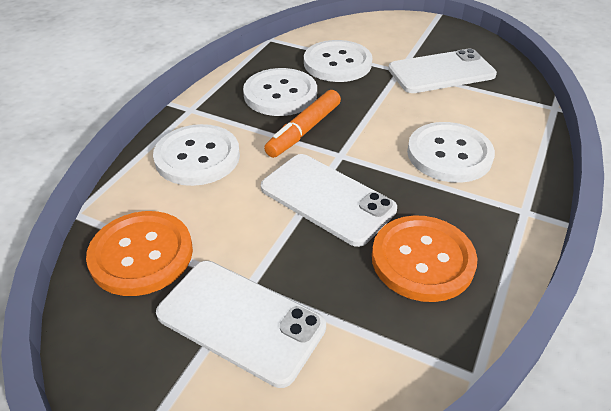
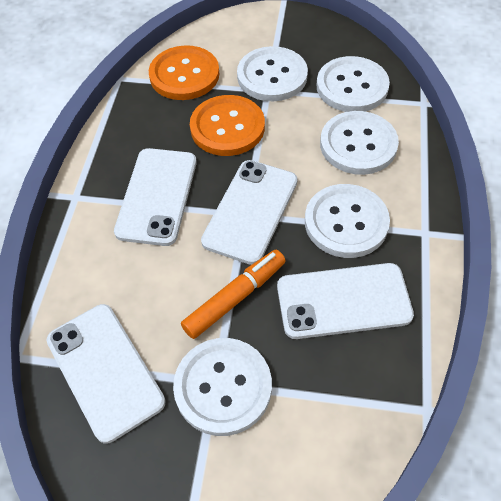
white button: 4 -> 5
white phone: 3 -> 4

